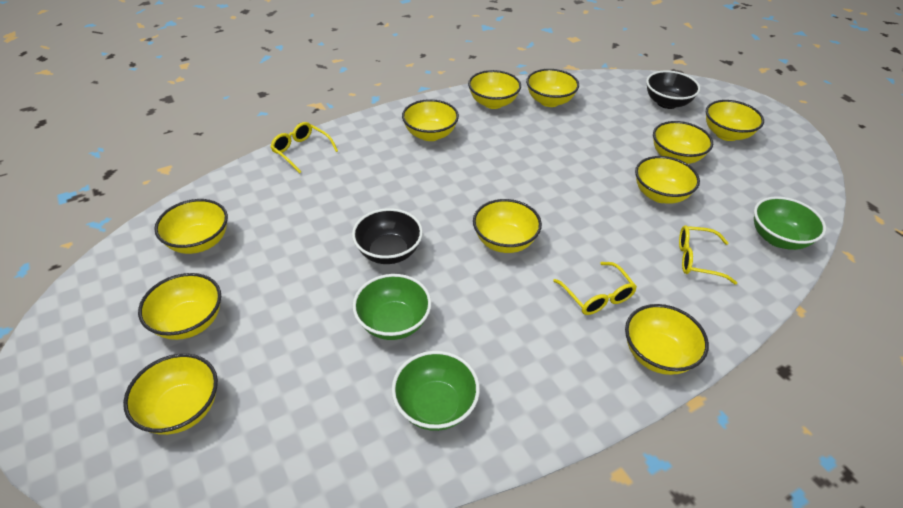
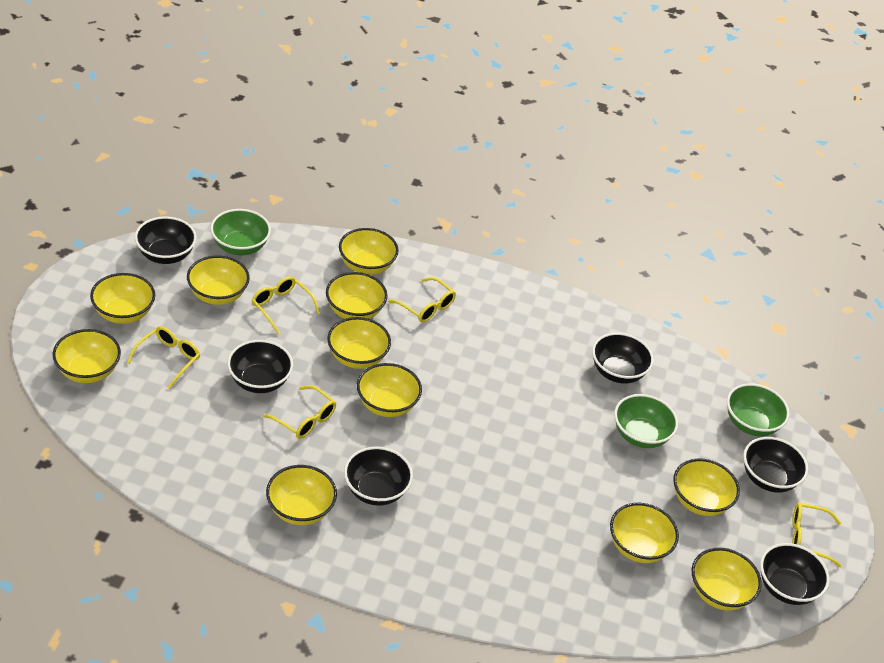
black bowl: 2 -> 6
yellow glasses: 3 -> 5

